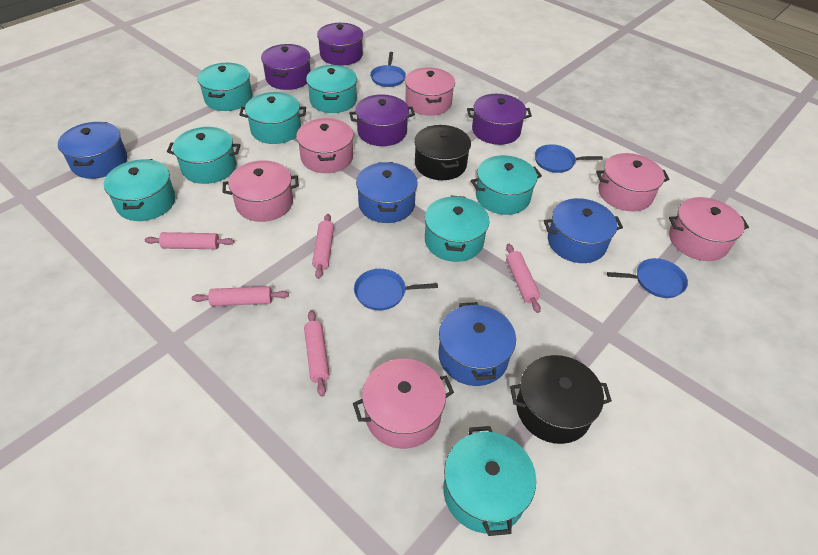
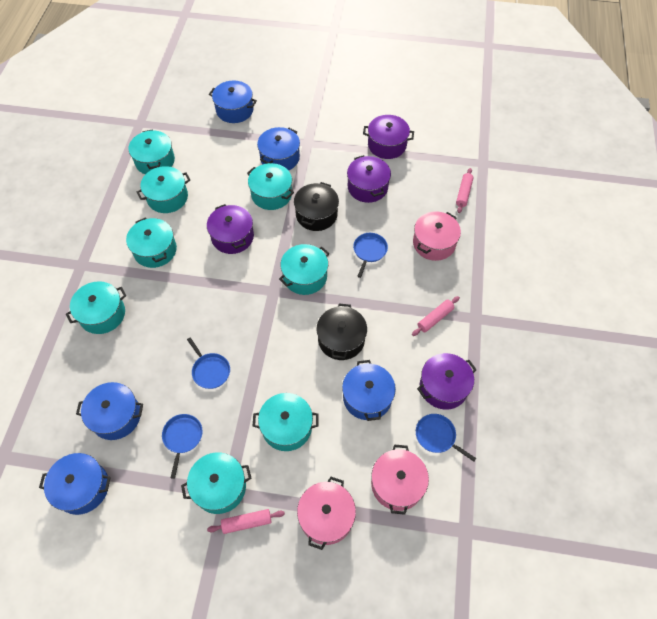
blue pot: 4 -> 5
pink pot: 6 -> 3
pink rolling pin: 5 -> 3

